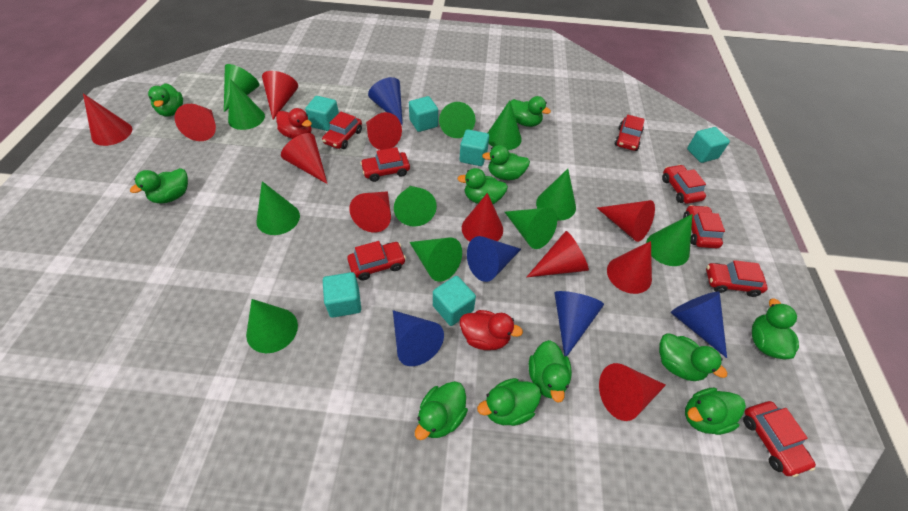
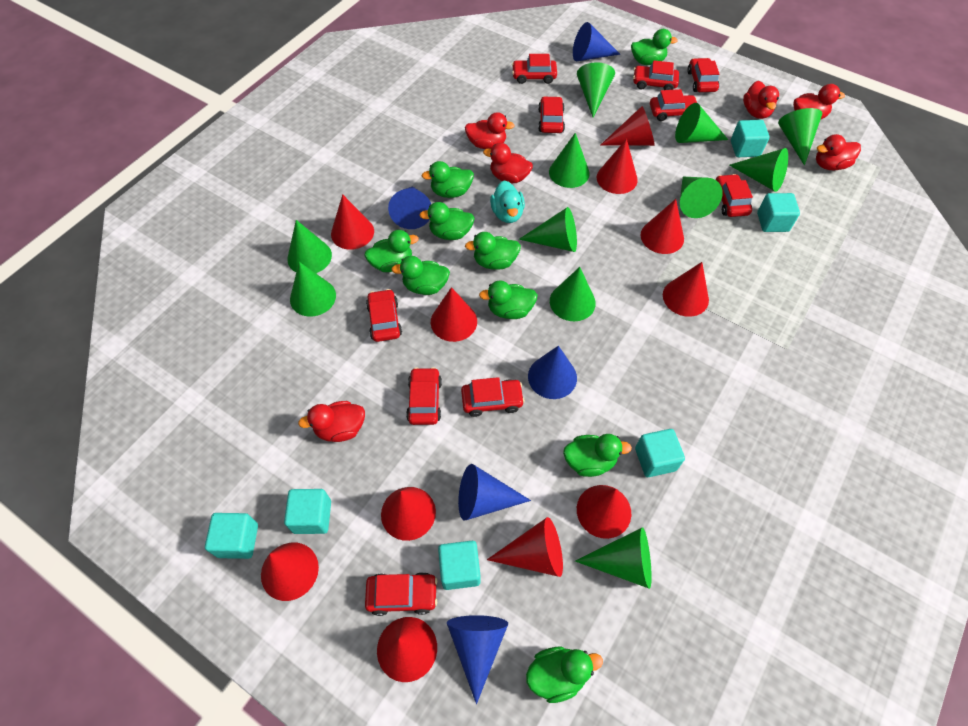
green duck: 11 -> 9
red car: 8 -> 10
red duck: 2 -> 6
turquoise duck: 0 -> 1

